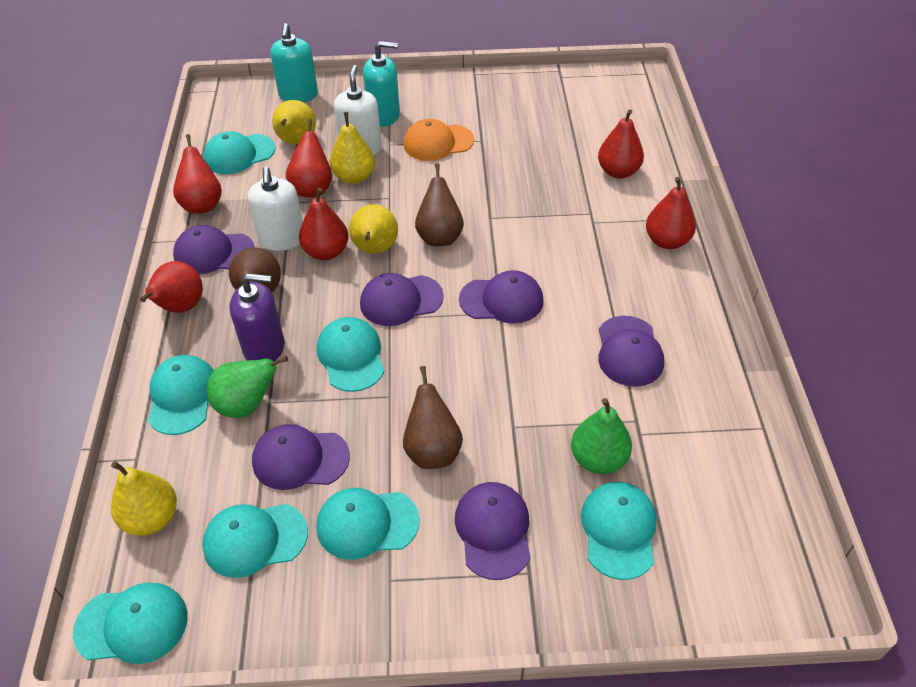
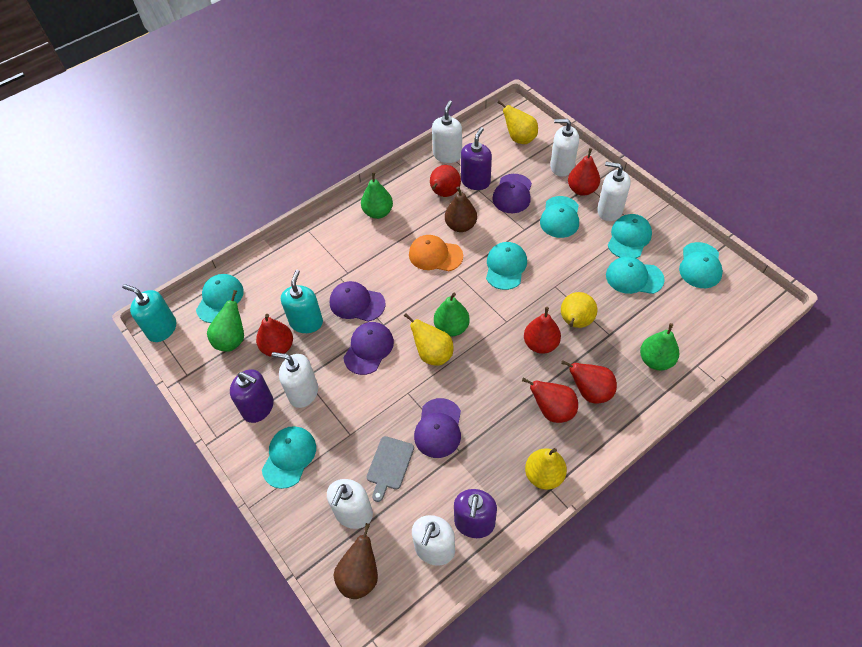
brown pear: 3 -> 2
green pear: 2 -> 4
grey cutting board: 0 -> 1
purple cap: 6 -> 4
purple soap dispenser: 1 -> 3
white soap dispenser: 2 -> 6

